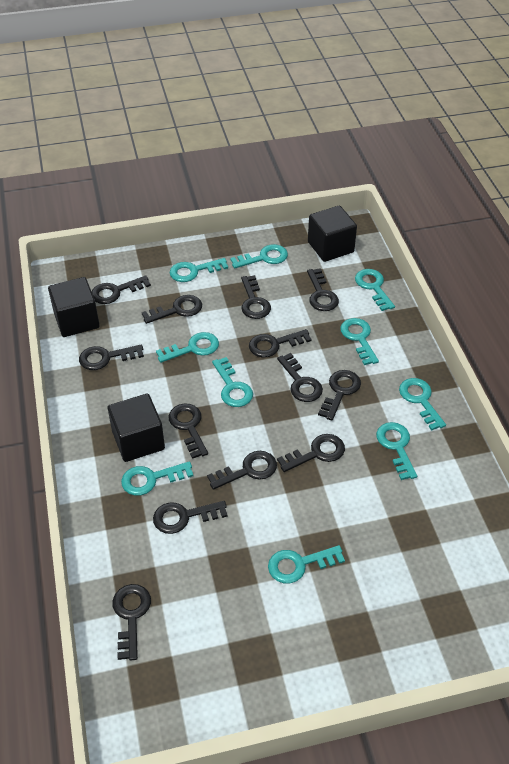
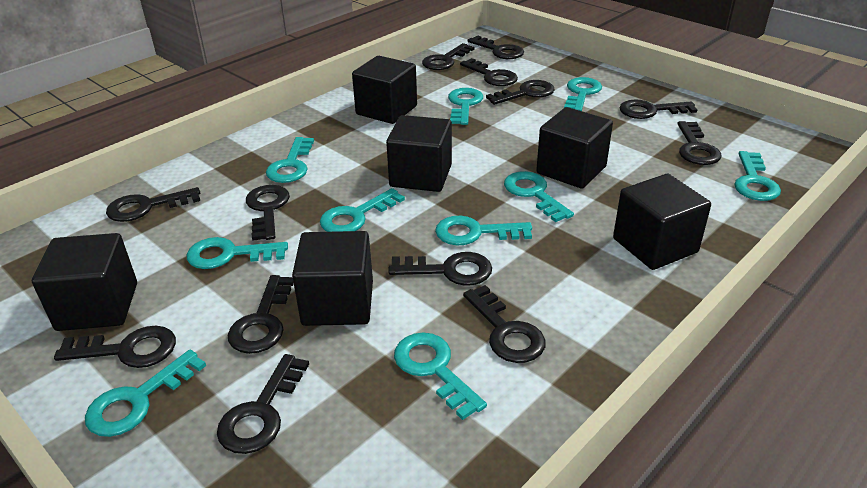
black cube: 3 -> 6

